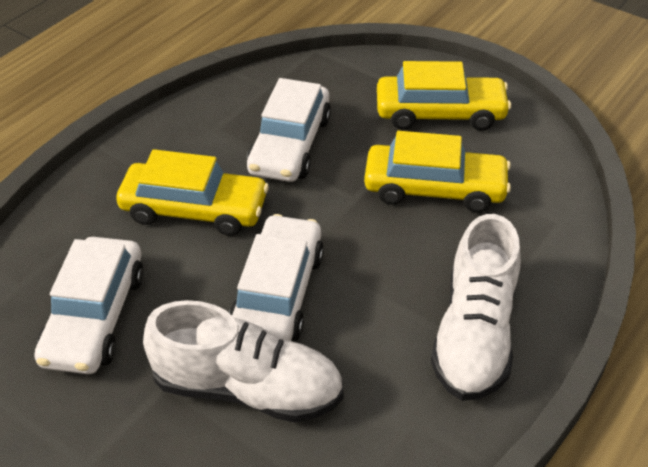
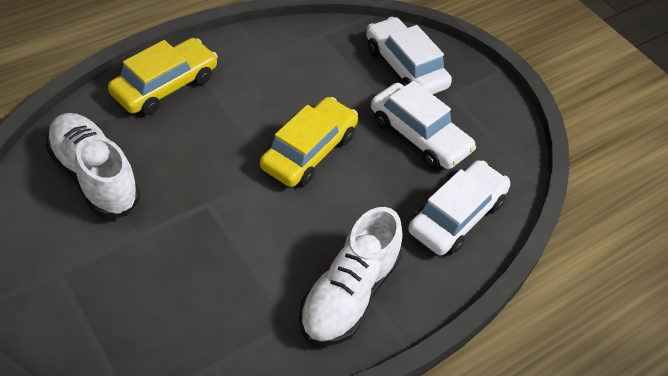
yellow car: 3 -> 2

